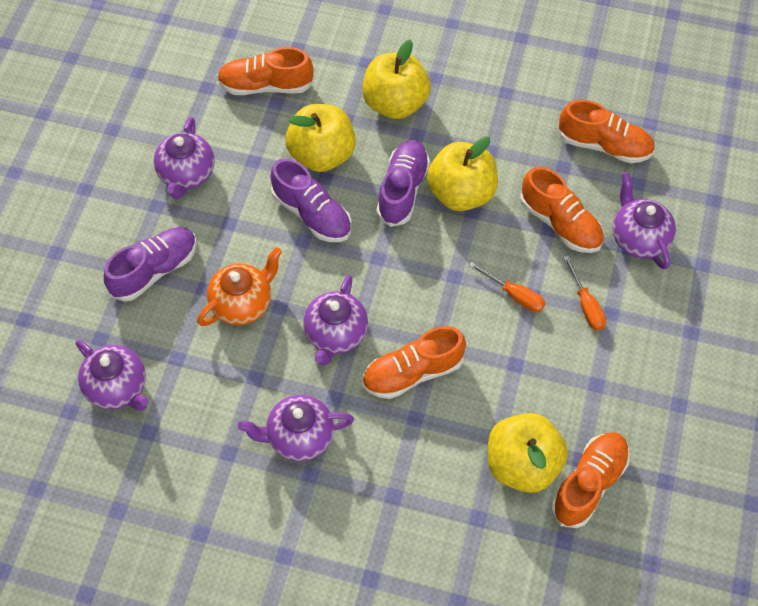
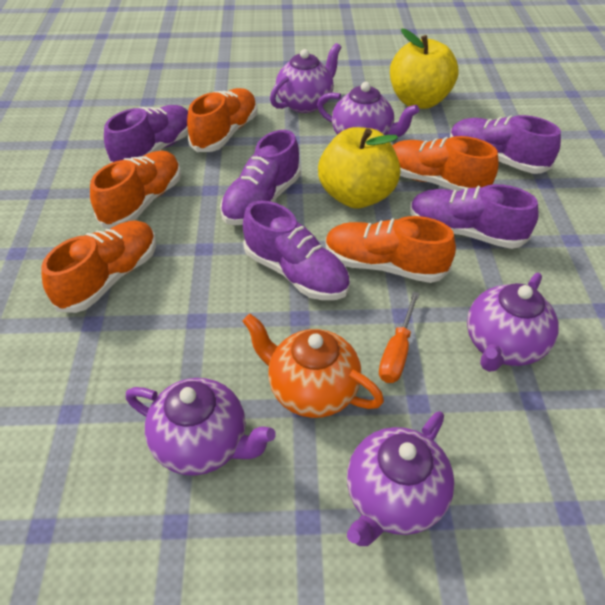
orange screwdriver: 2 -> 1
purple shoe: 3 -> 5
yellow apple: 4 -> 2

